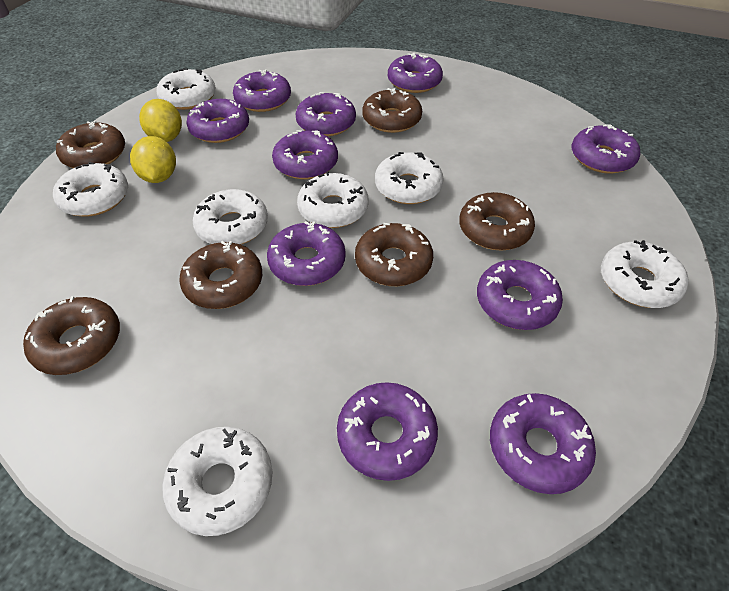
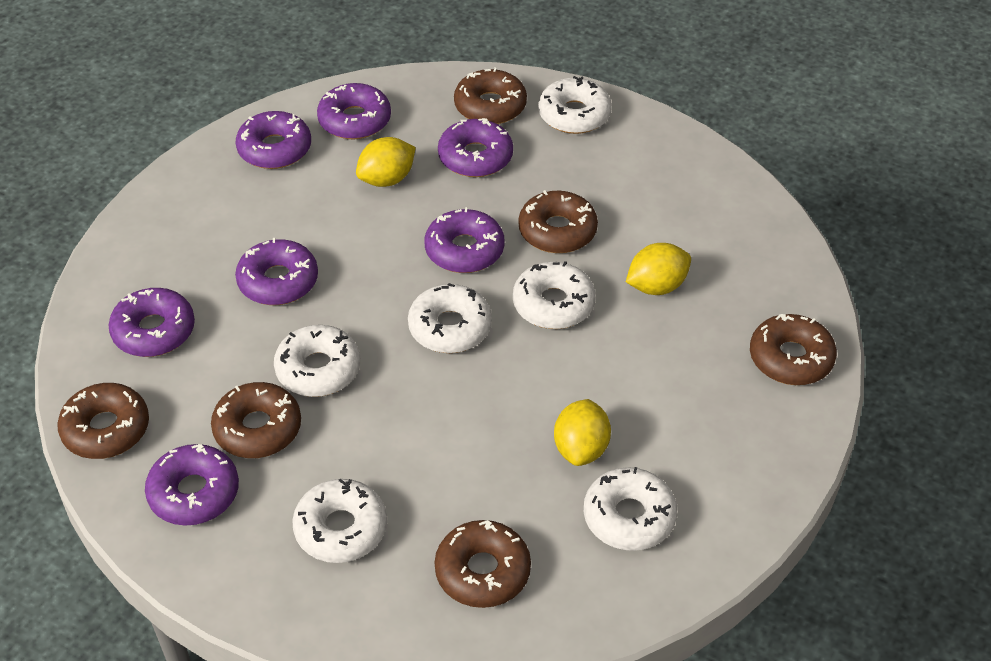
purple donut: 10 -> 7
white donut: 7 -> 6
yellow lemon: 2 -> 3

